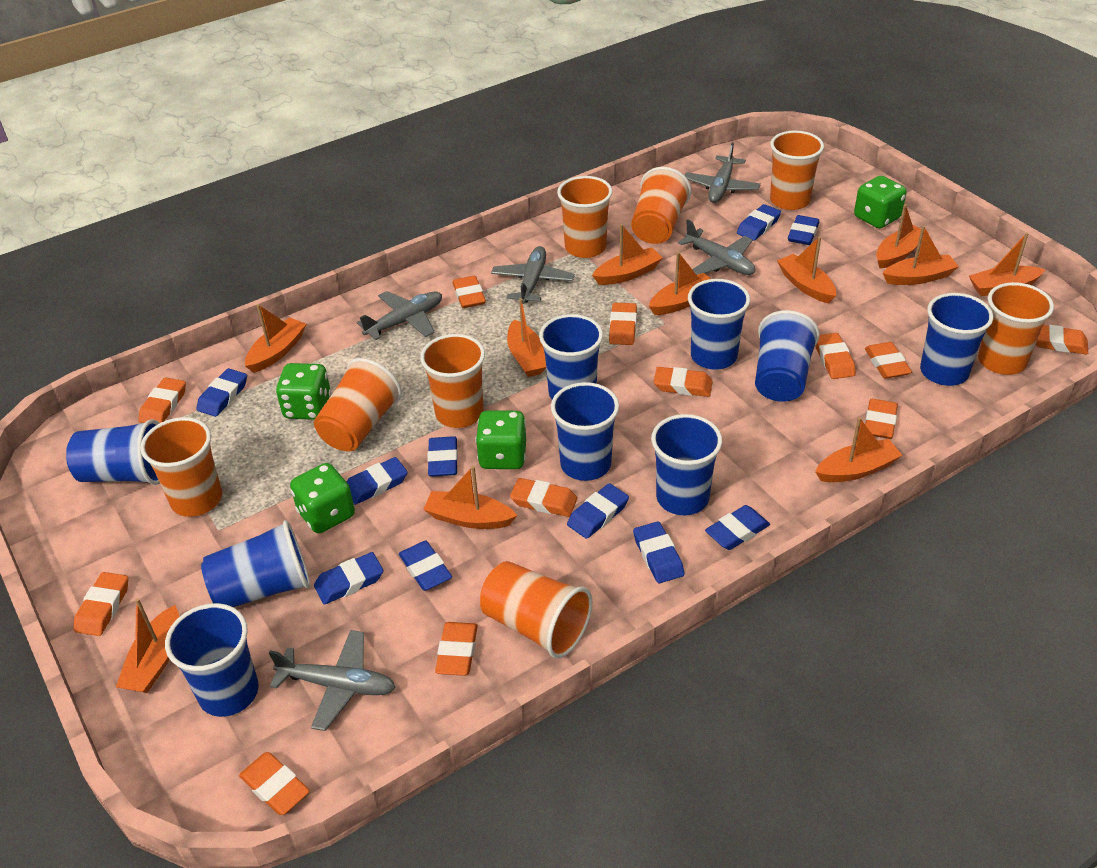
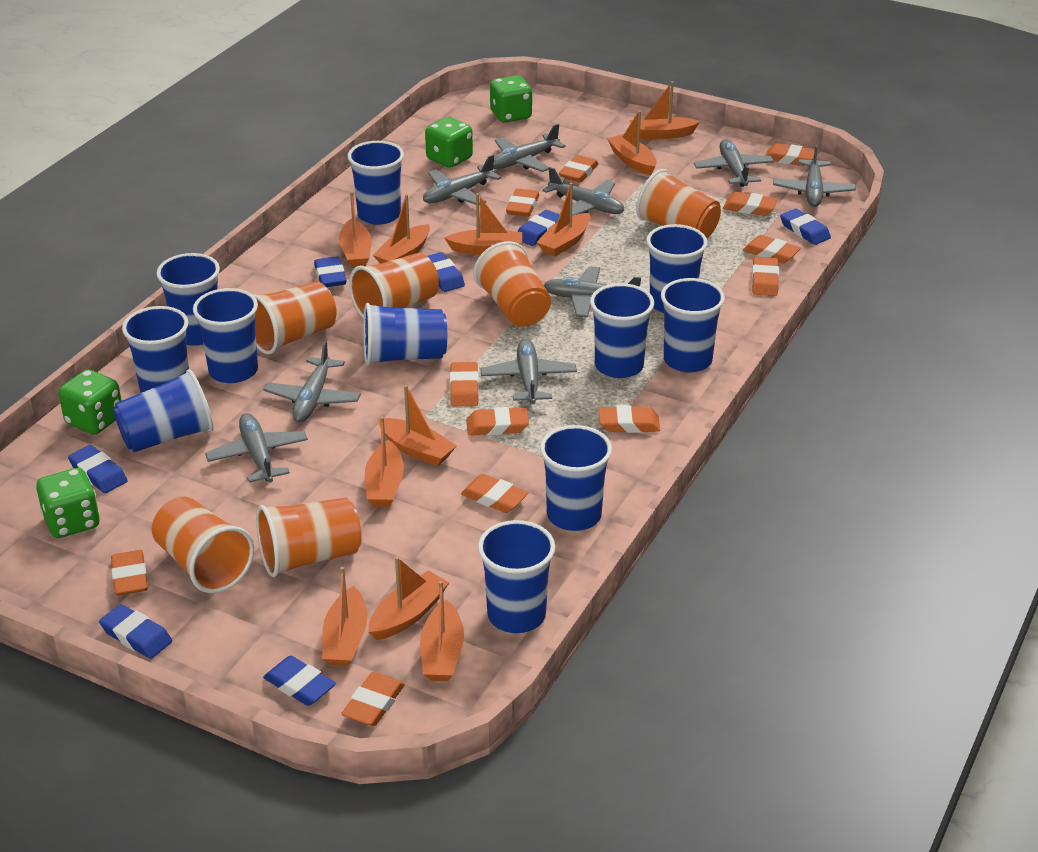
blue cup: 9 -> 11
blue eraser: 10 -> 7
grey plane: 5 -> 9
orange cup: 8 -> 6

